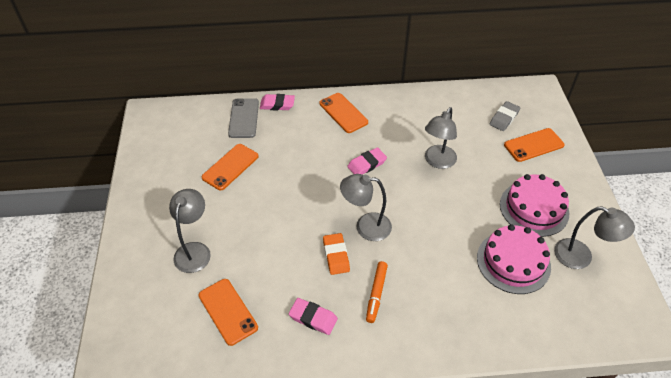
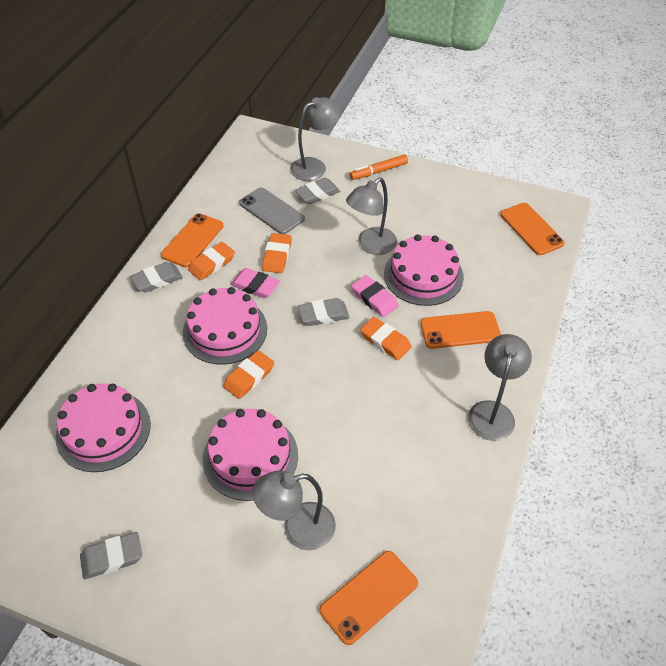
grey eraser: 1 -> 4
orange eraser: 1 -> 4
pink cake: 2 -> 4
pink eraser: 3 -> 2

